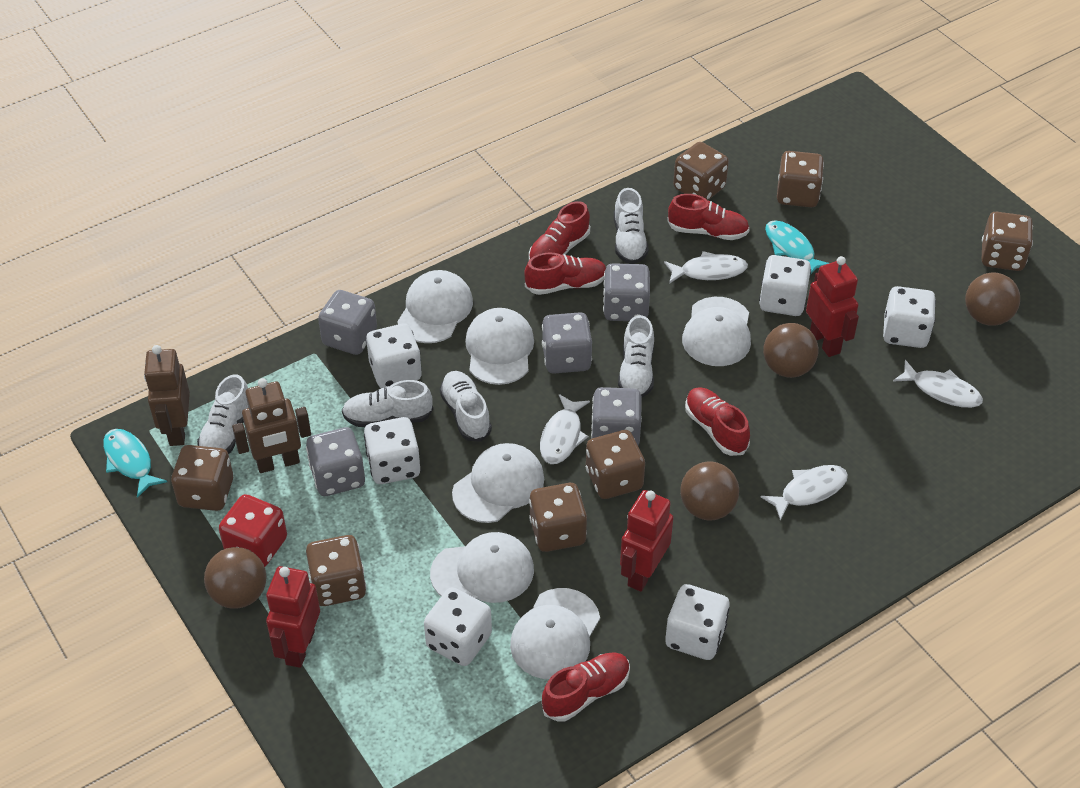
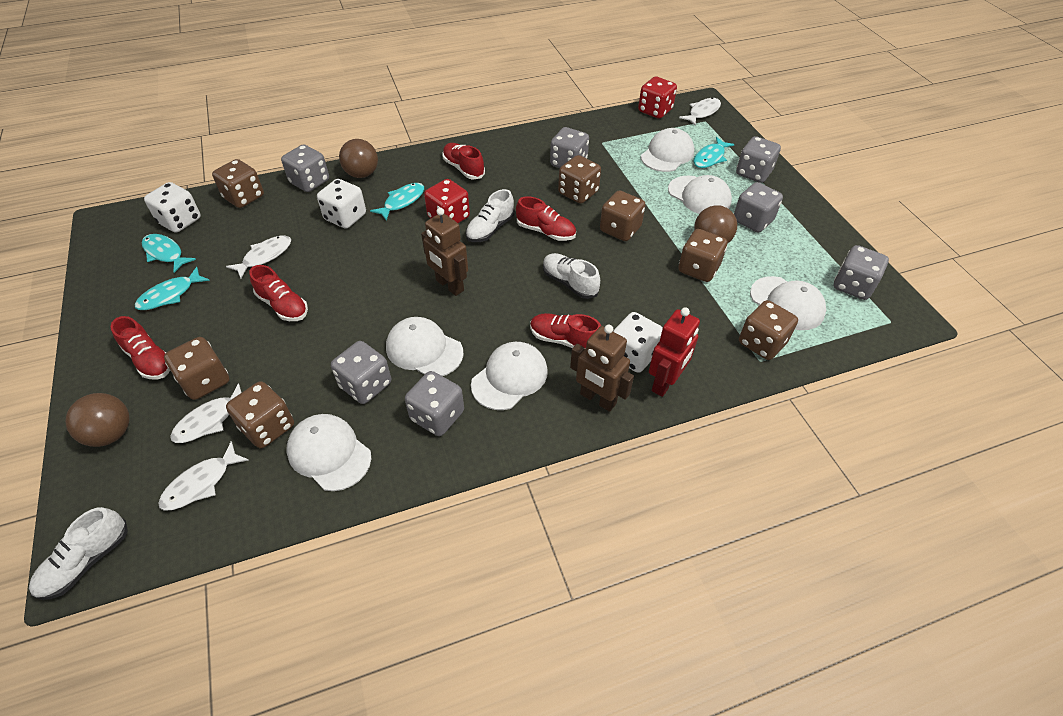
brown ball: 4 -> 3
grey dice: 5 -> 7
red dice: 1 -> 2
red robot: 3 -> 1
turquoise fish: 2 -> 4
white dice: 6 -> 3
white shoe: 5 -> 3

